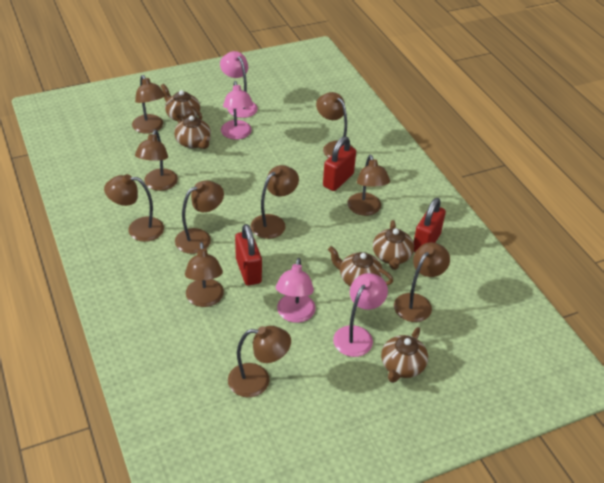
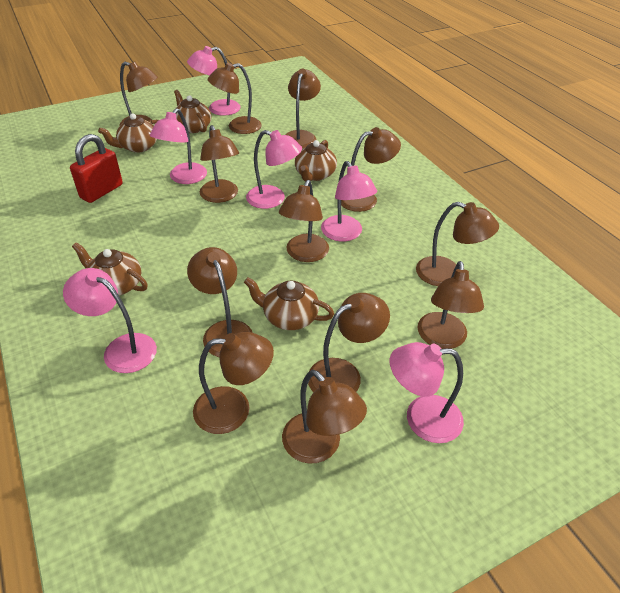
brown lamp: 10 -> 12
pink lamp: 4 -> 6
red padlock: 3 -> 1

